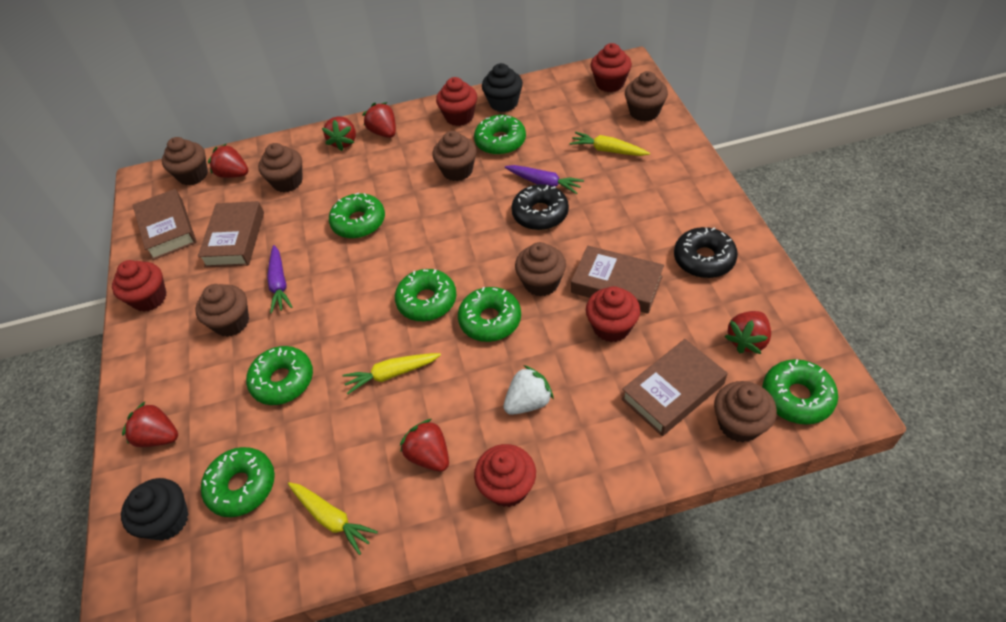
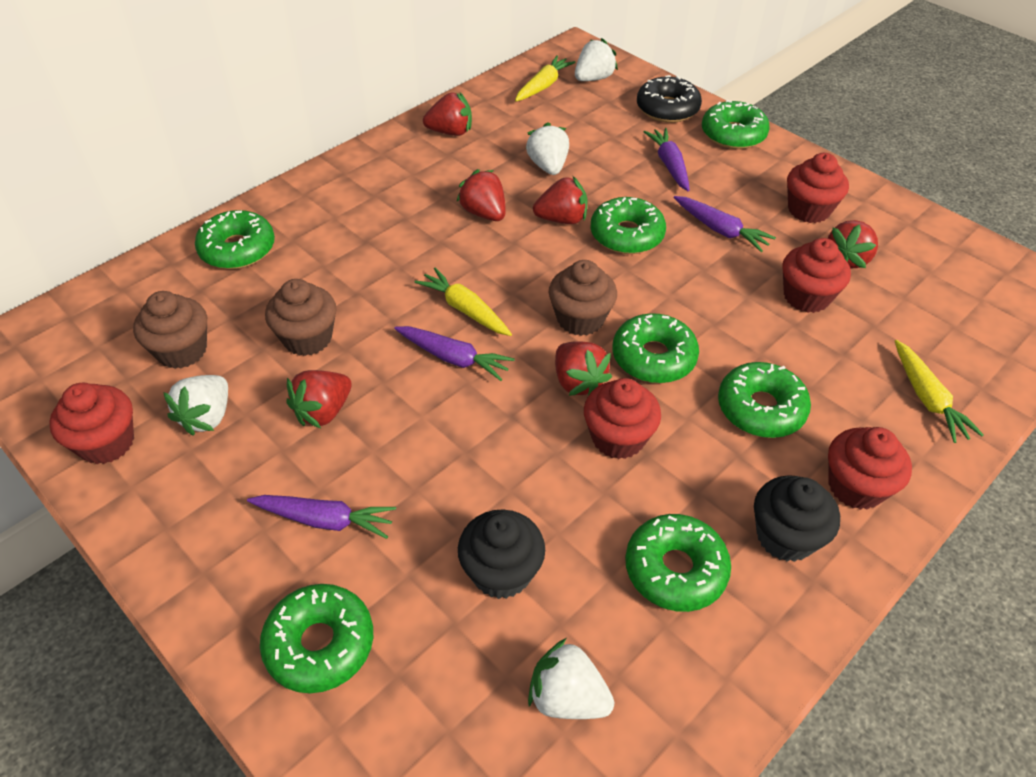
black donut: 2 -> 1
brown book: 4 -> 0
brown cupcake: 7 -> 3
purple carrot: 2 -> 4
white strawberry: 1 -> 4

